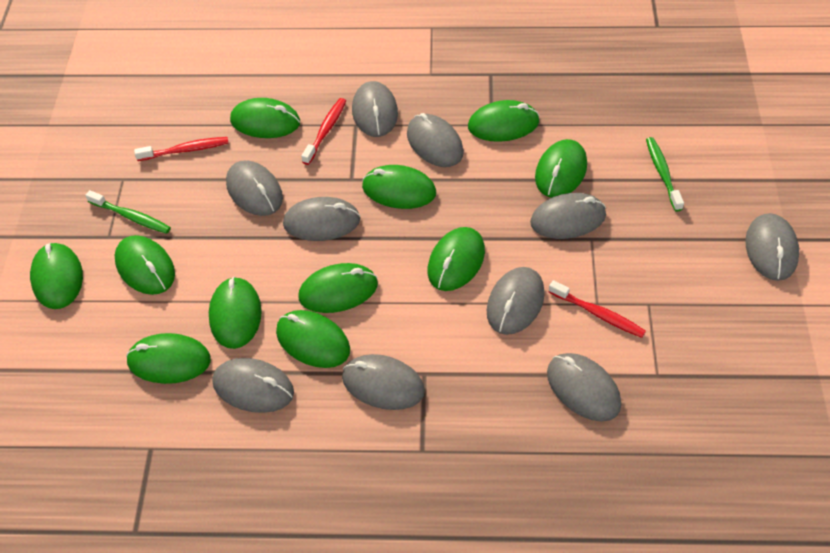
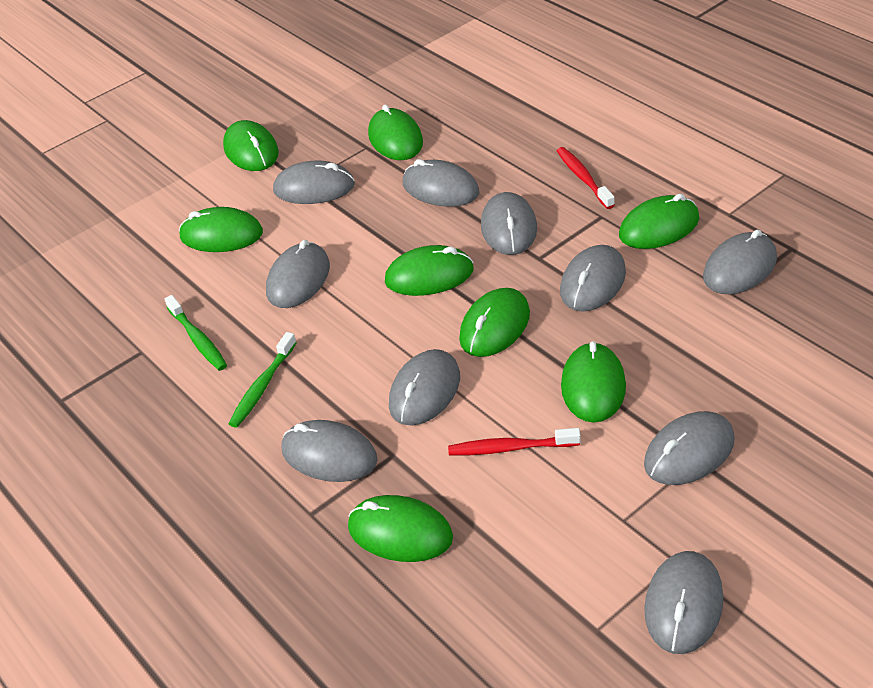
green mouse: 11 -> 8
red toothbrush: 3 -> 2

